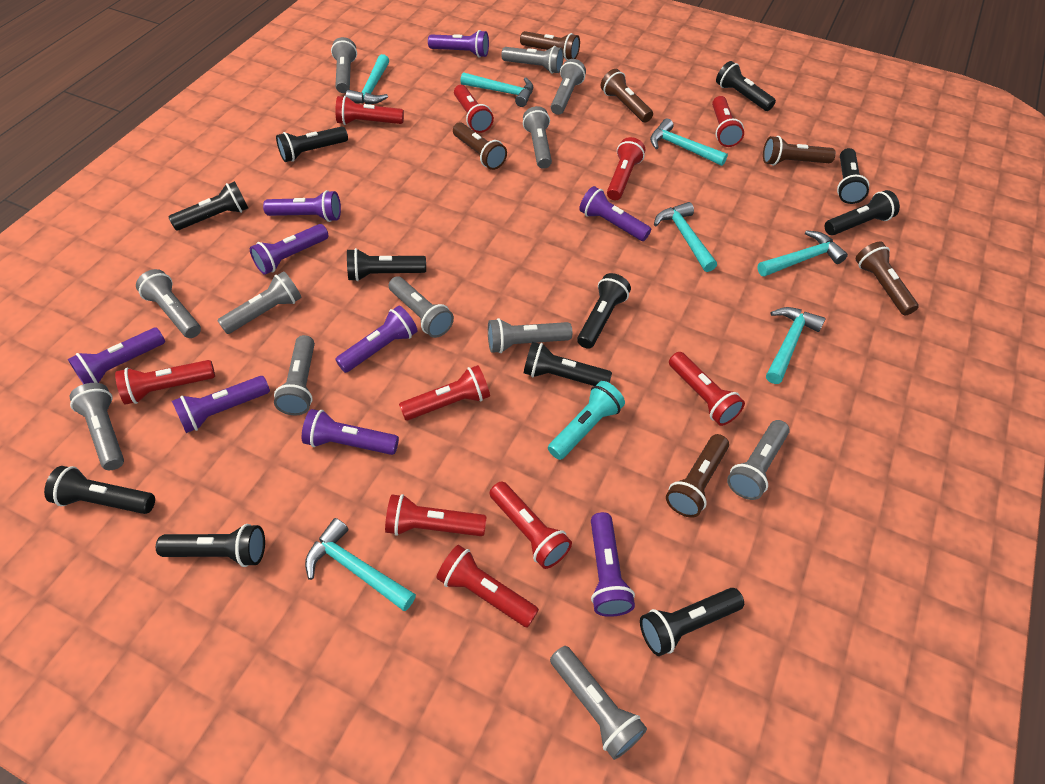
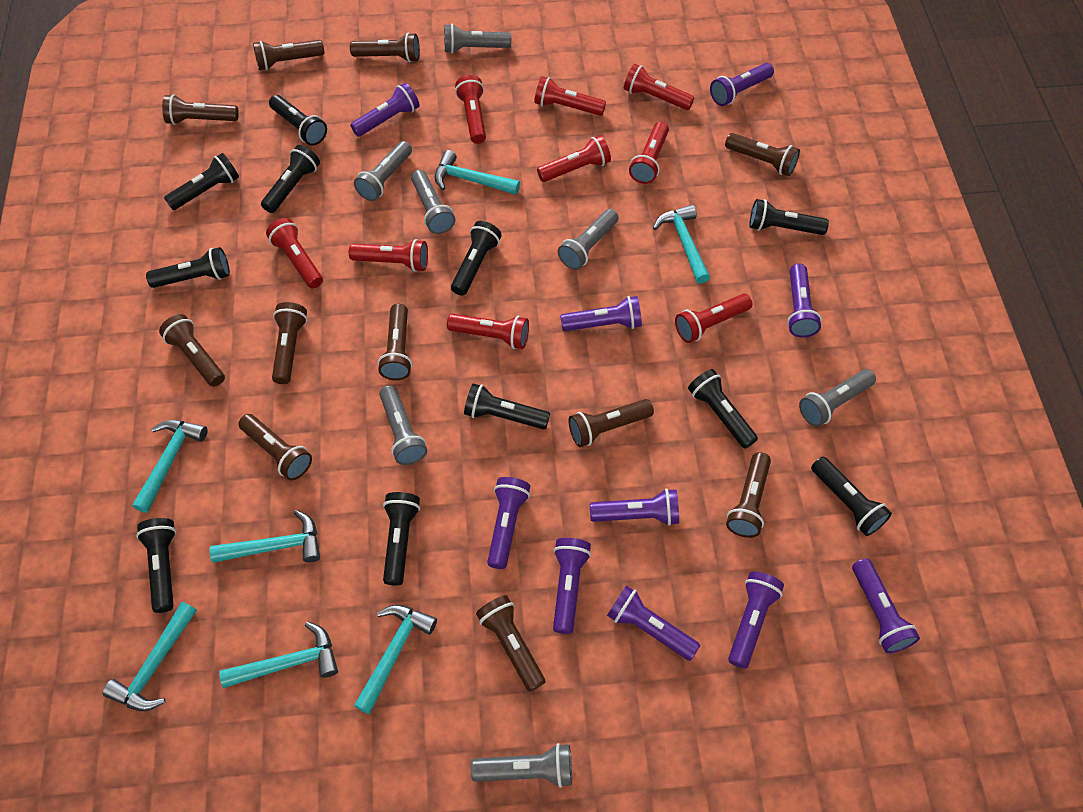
brown flashlight: 6 -> 11
grey flashlight: 12 -> 7
purple flashlight: 9 -> 10
red flashlight: 10 -> 9
turquoise flashlight: 1 -> 0

